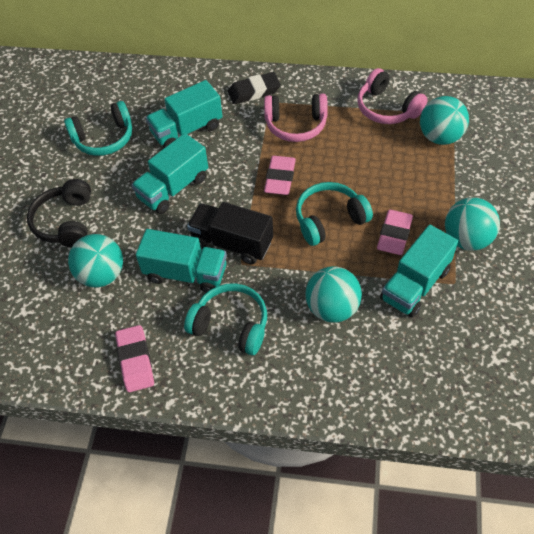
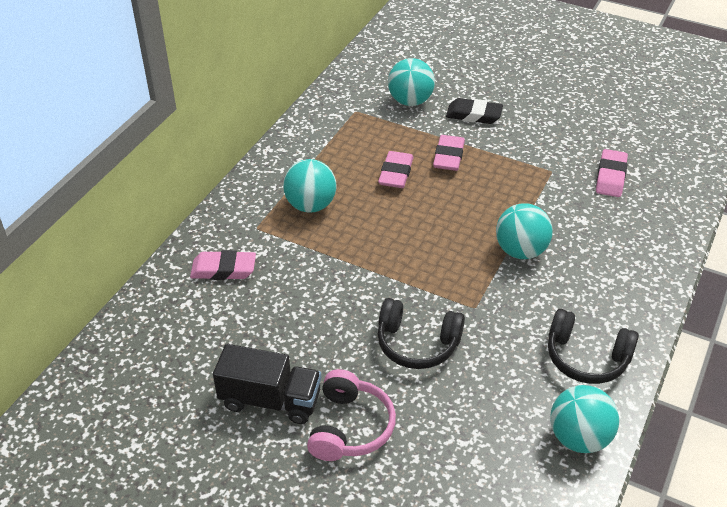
black headphones: 1 -> 2
pink eraser: 3 -> 4
pink headphones: 2 -> 1
turquoise headphones: 3 -> 0
turquoise truck: 4 -> 0

